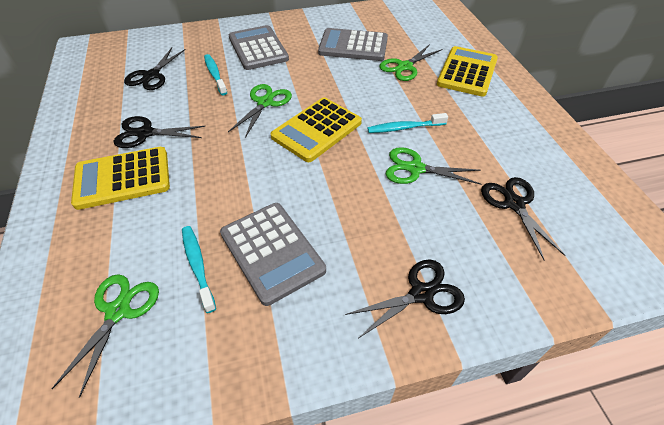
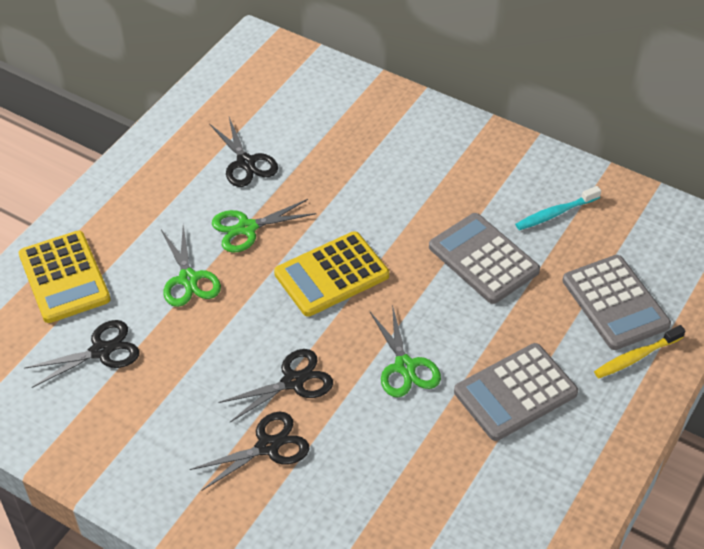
green scissors: 4 -> 3
turquoise toothbrush: 3 -> 1
yellow calculator: 3 -> 2
yellow toothbrush: 0 -> 1

